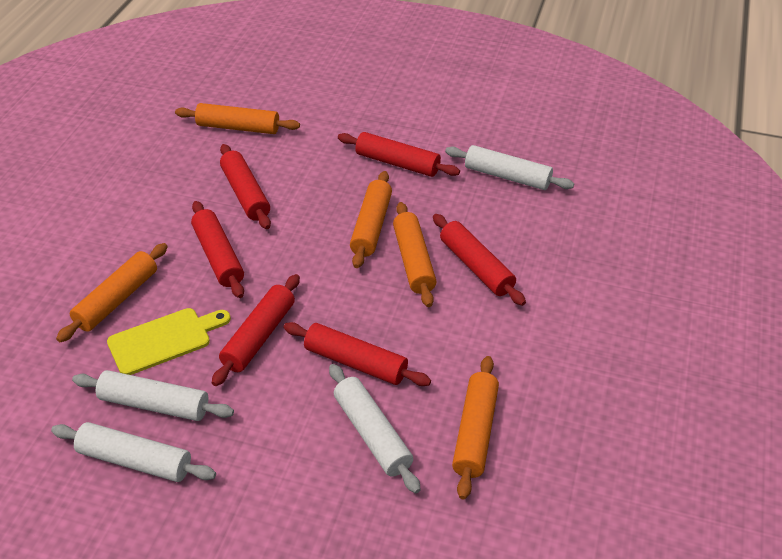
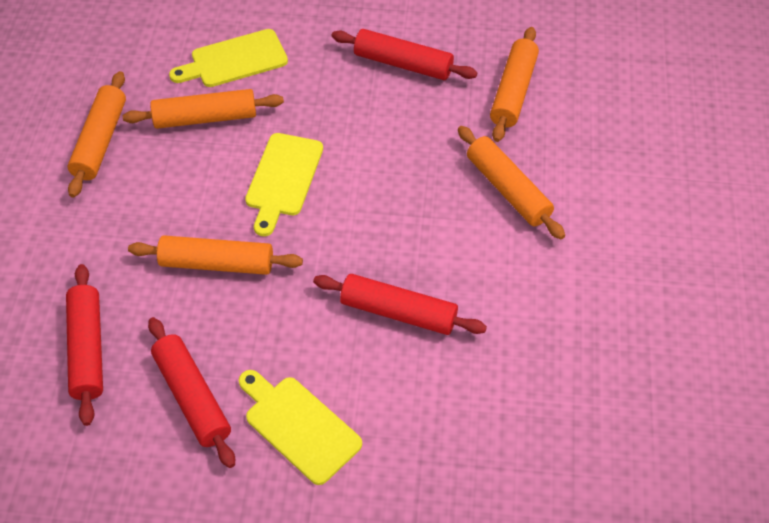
red rolling pin: 6 -> 4
white rolling pin: 4 -> 0
yellow cutting board: 1 -> 3

